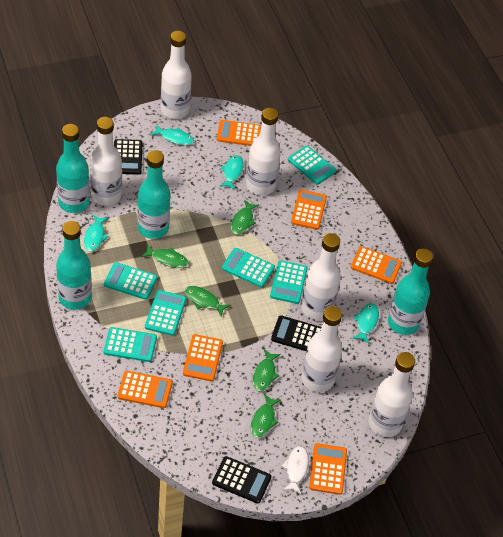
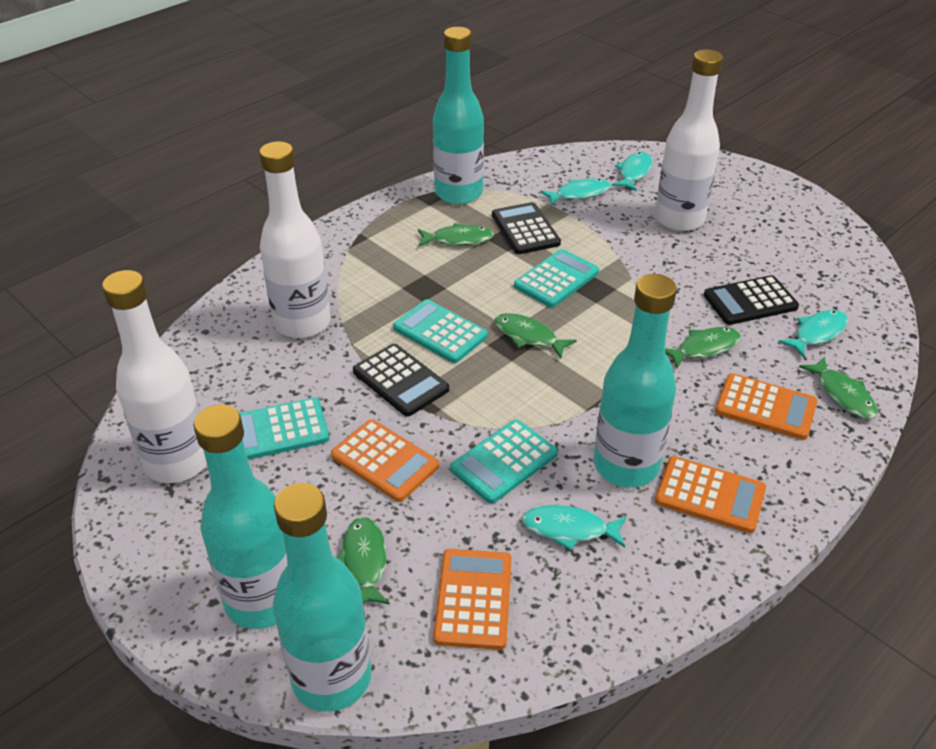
orange calculator: 6 -> 4
turquoise calculator: 6 -> 4
white bottle: 6 -> 3
white fish: 1 -> 0

